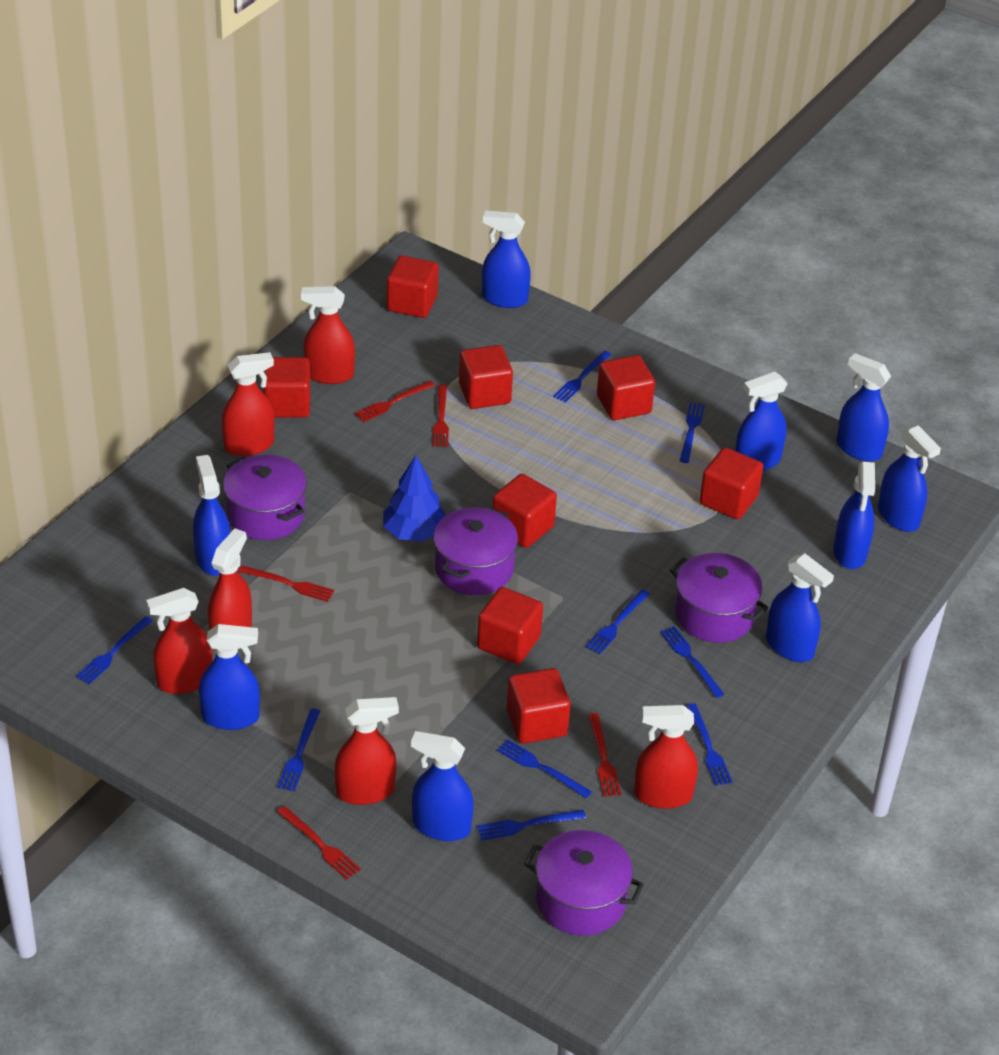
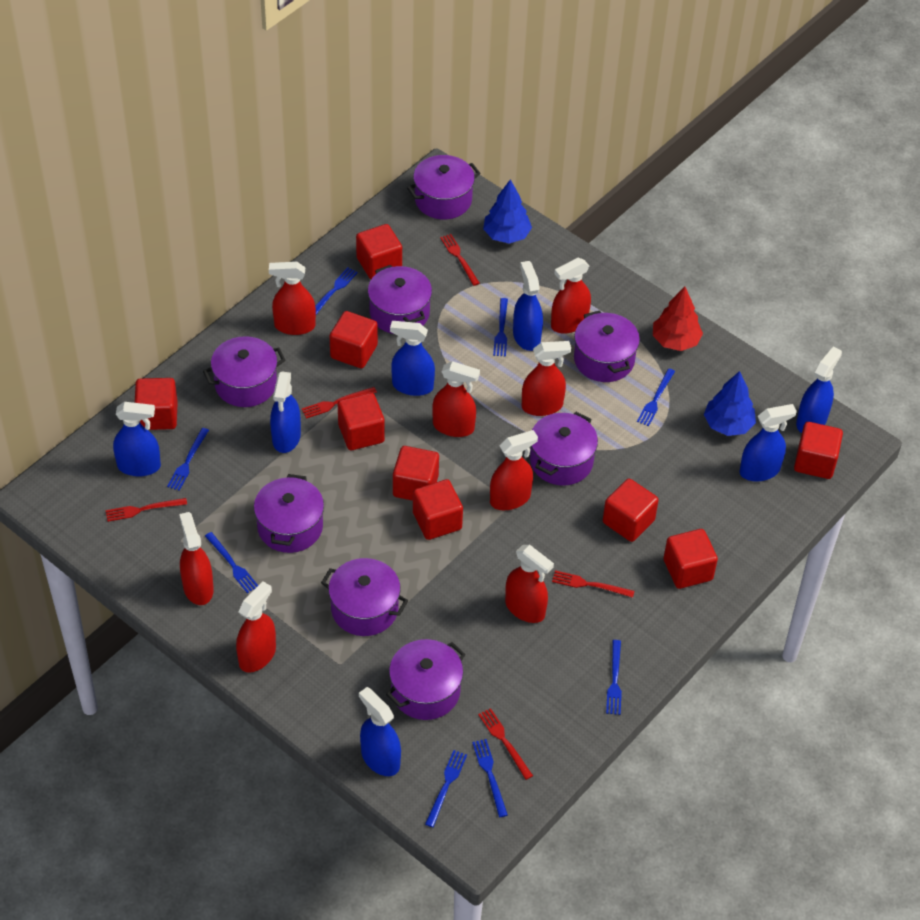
blue fork: 9 -> 8
blue spray bottle: 9 -> 7
blue tree: 1 -> 2
purple pot: 4 -> 8
red cube: 8 -> 9
red spray bottle: 6 -> 8
red tree: 0 -> 1

